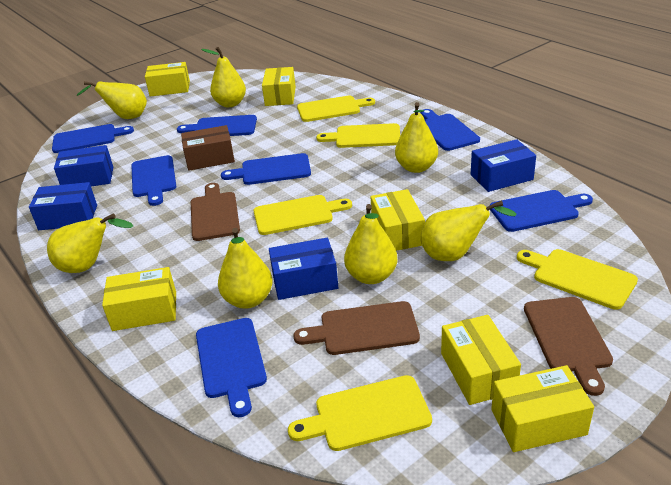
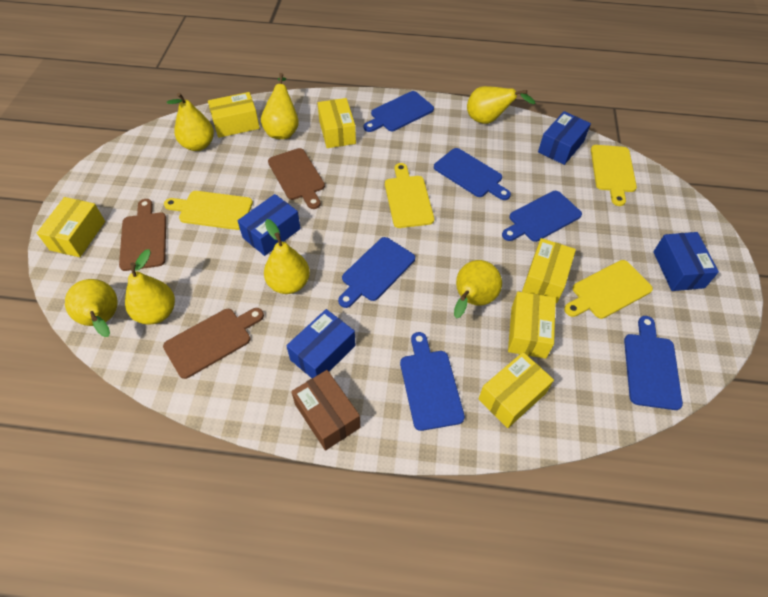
blue cutting board: 7 -> 6
yellow cutting board: 5 -> 4

